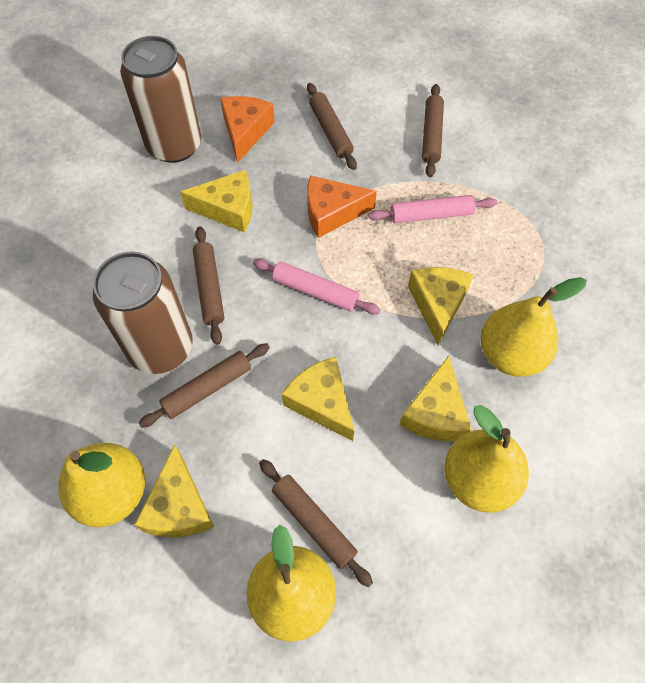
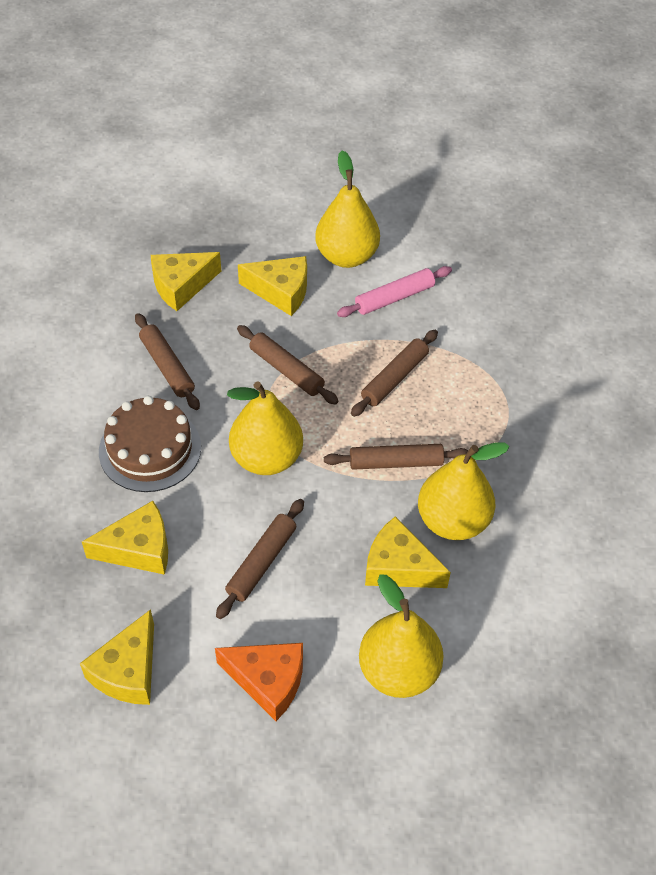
brown cake: 0 -> 1
brown can: 2 -> 0
orange cheese: 2 -> 1
pink rolling pin: 2 -> 1

